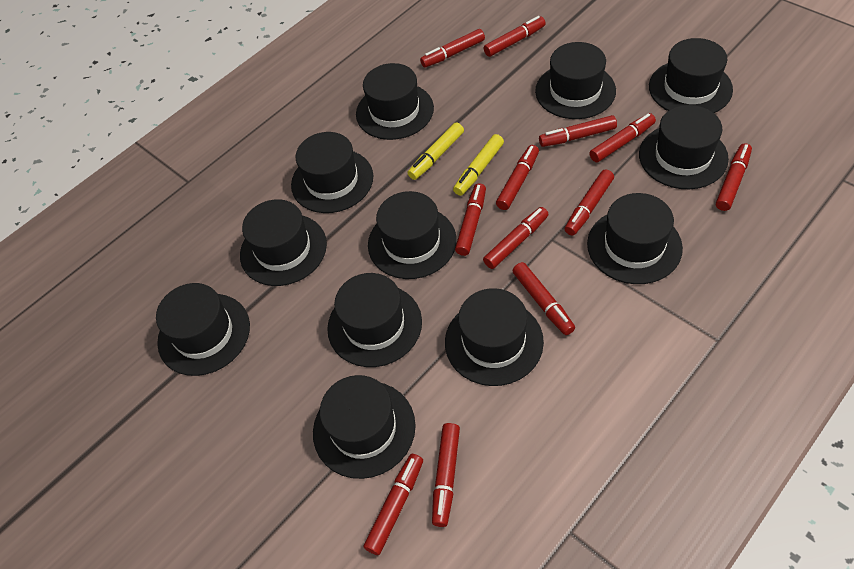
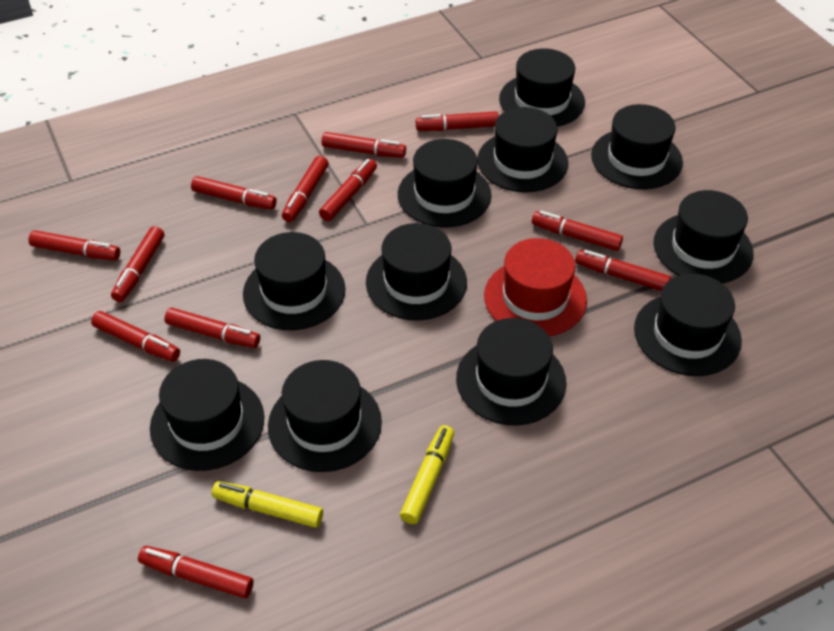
black hat: 12 -> 11
red hat: 0 -> 1

